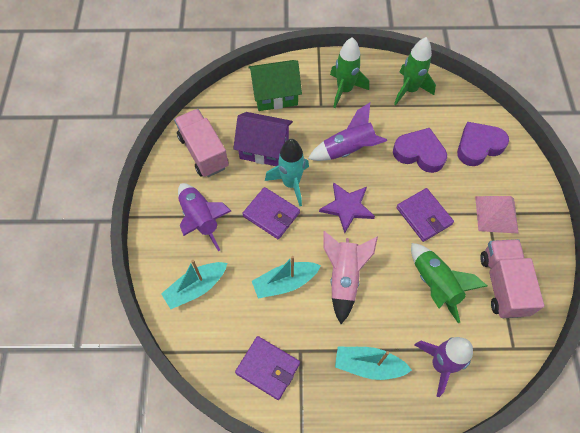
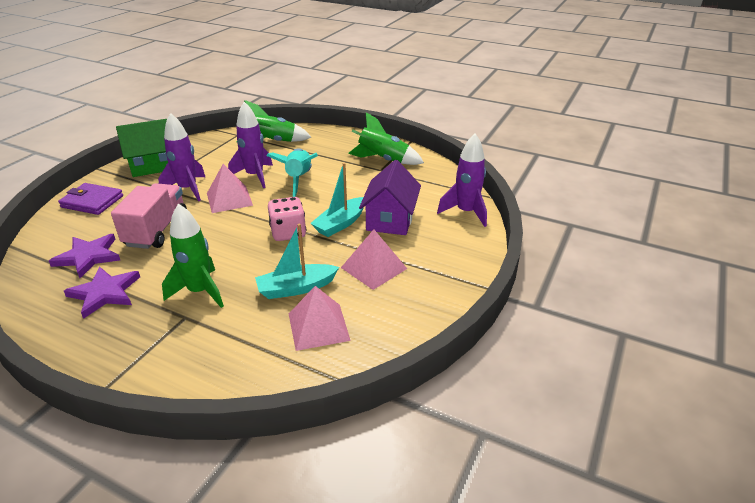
pink dice: 0 -> 1
pink pyramid: 1 -> 3
pink rocket: 1 -> 0
pink truck: 2 -> 1
purple heart: 2 -> 0
purple star: 1 -> 2
purple wallet: 3 -> 1
turquoise boat: 3 -> 2

